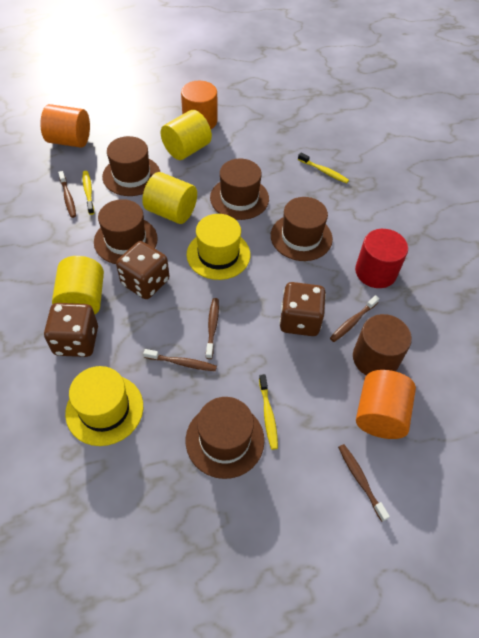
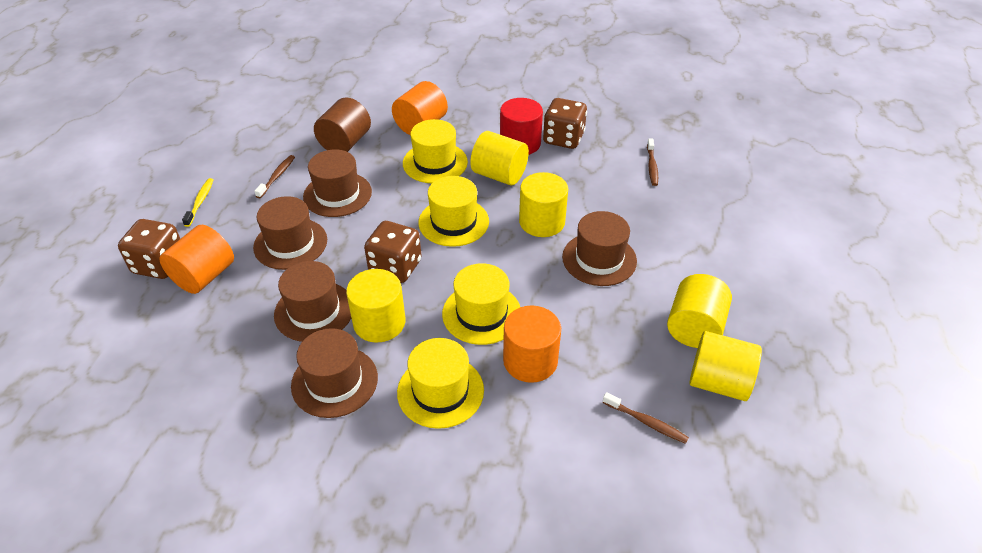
brown toothbrush: 5 -> 3
yellow cylinder: 3 -> 5
yellow hat: 2 -> 4
yellow toothbrush: 3 -> 1

